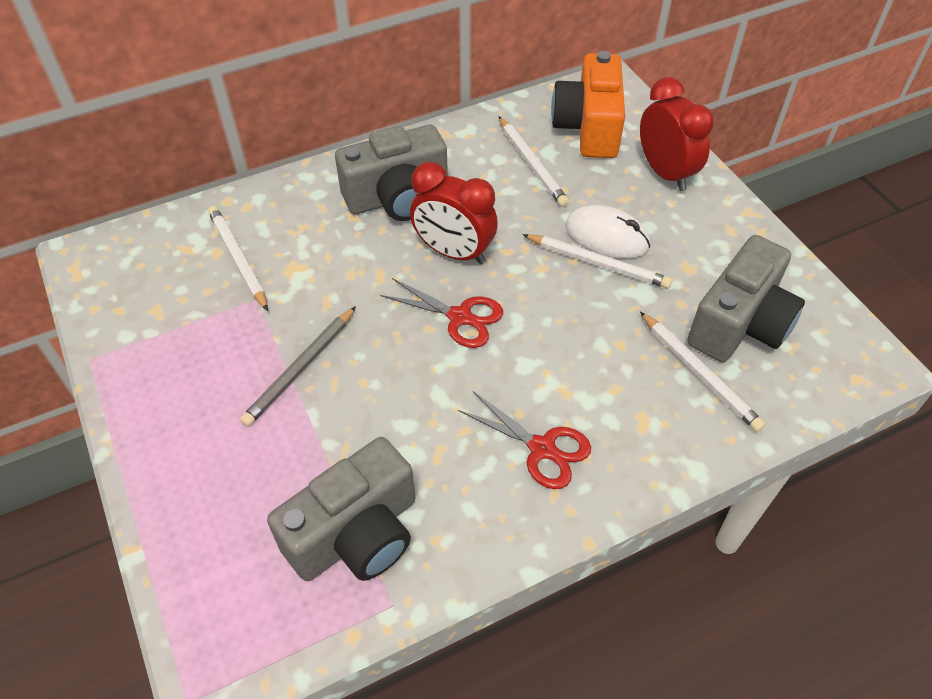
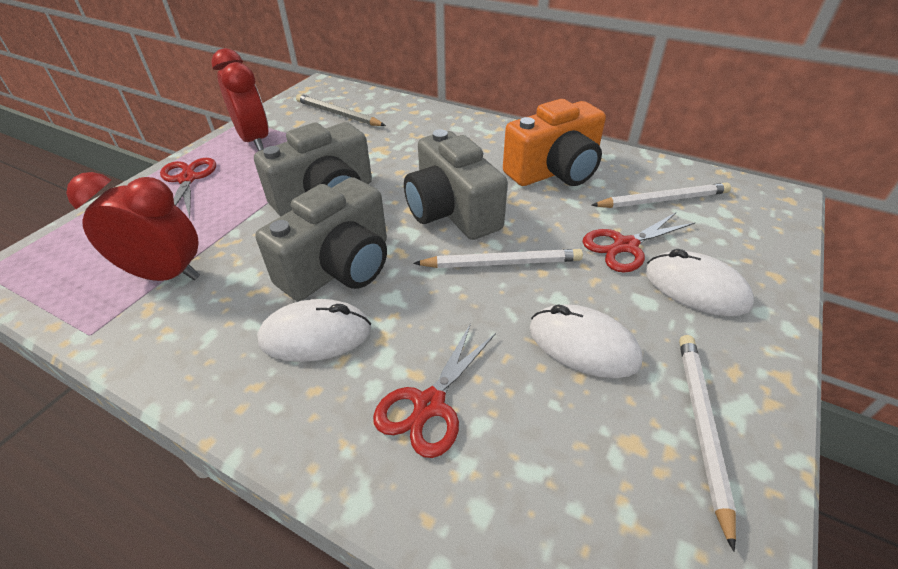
red scissors: 2 -> 3
white mouse: 1 -> 3
white pencil: 4 -> 3

